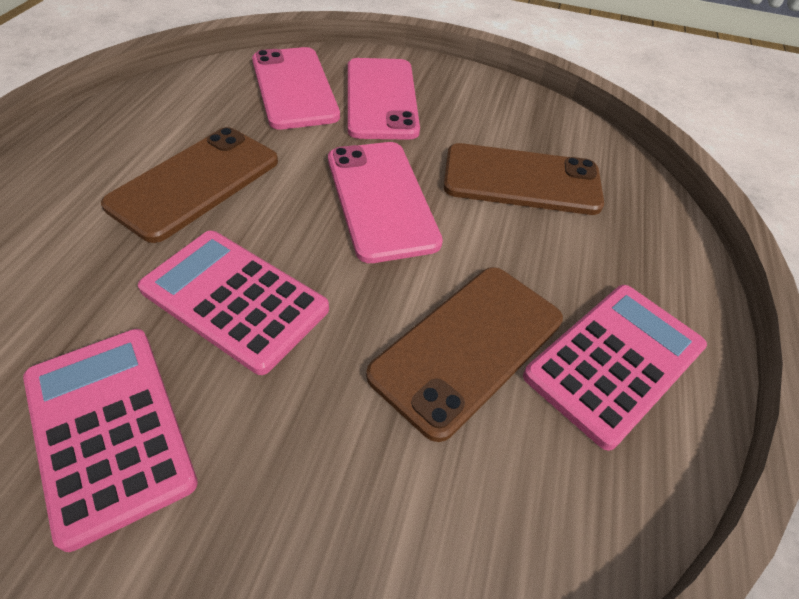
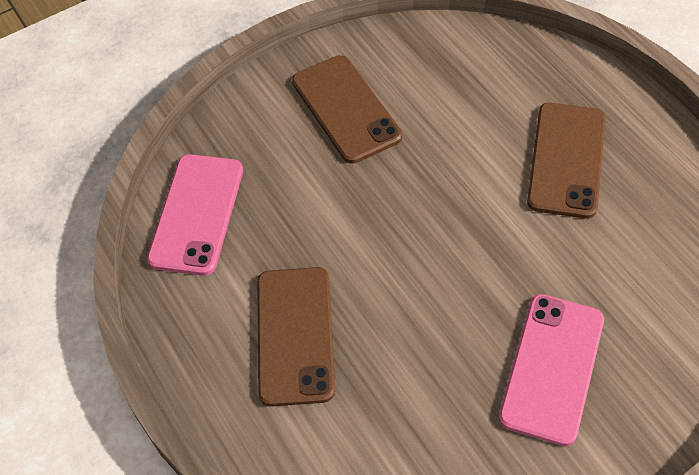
pink calculator: 3 -> 0
pink phone: 3 -> 2

